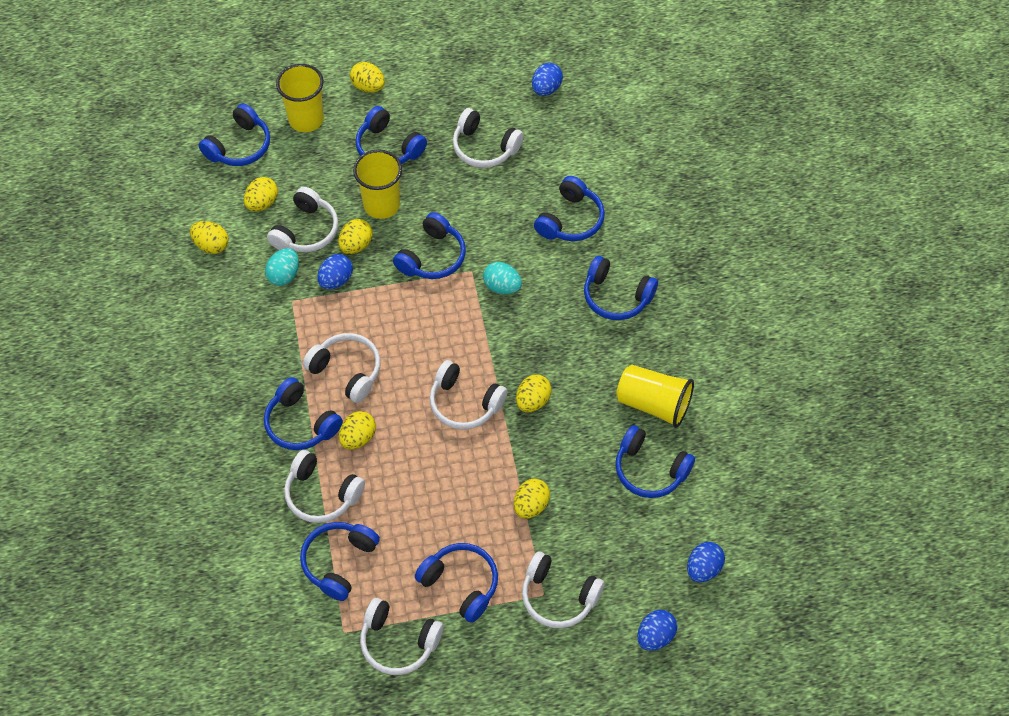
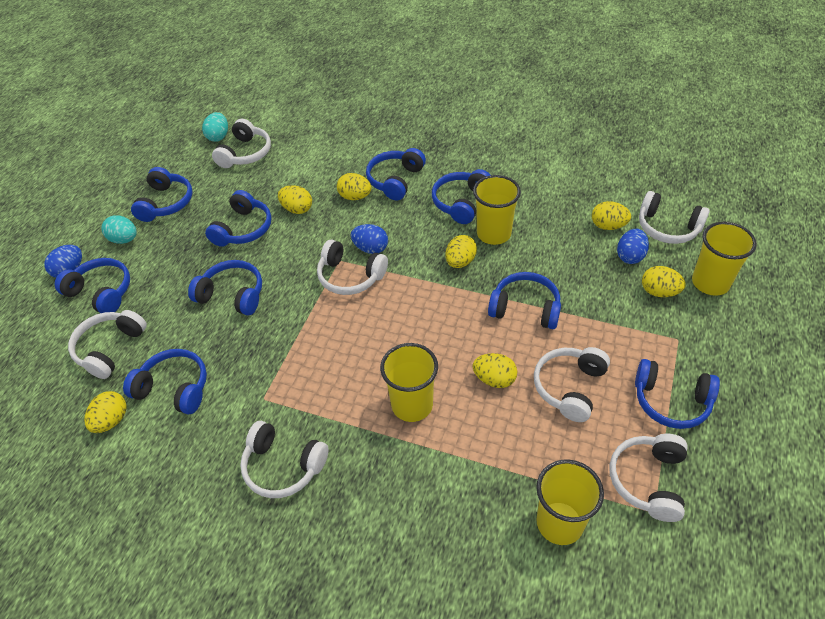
blue egg: 4 -> 3
yellow cup: 3 -> 4

